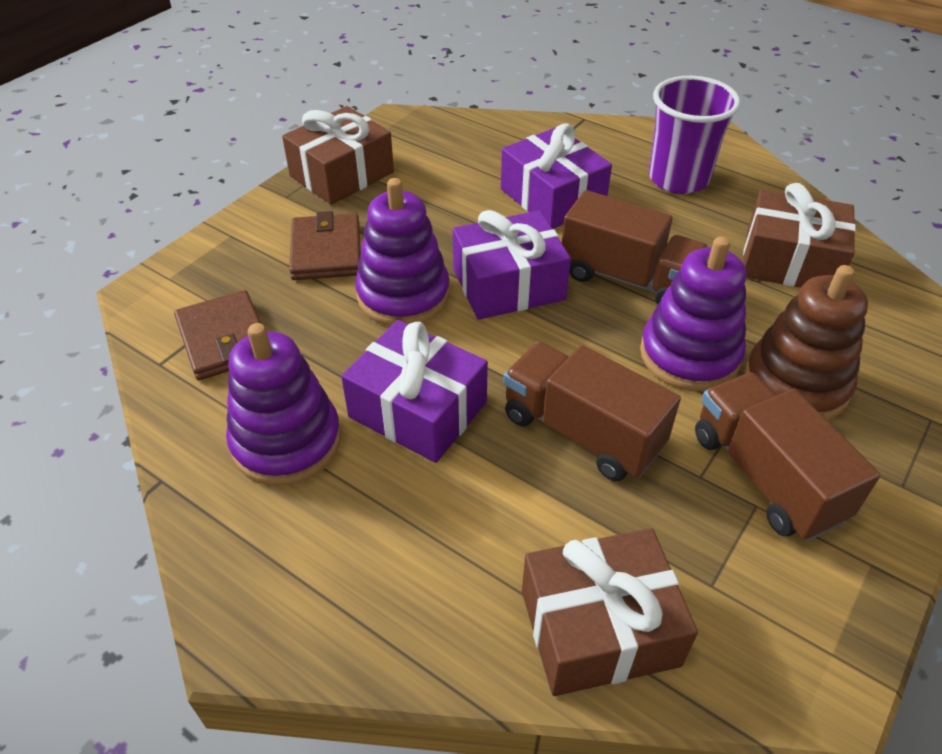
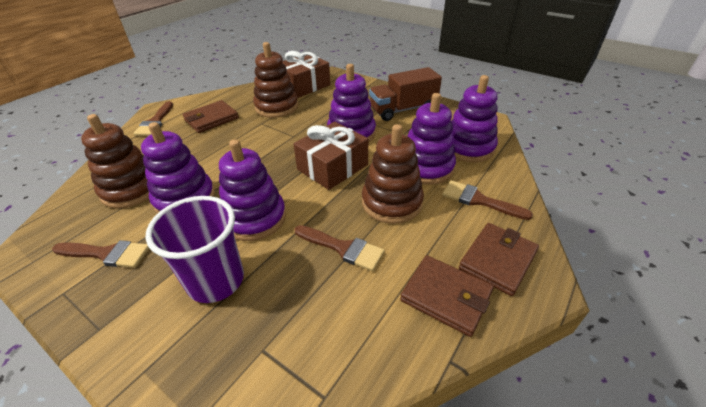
brown brush: 0 -> 4
brown gift: 3 -> 2
brown stacking toy: 1 -> 3
brown truck: 3 -> 1
brown wallet: 2 -> 3
purple gift: 3 -> 0
purple stacking toy: 3 -> 5

